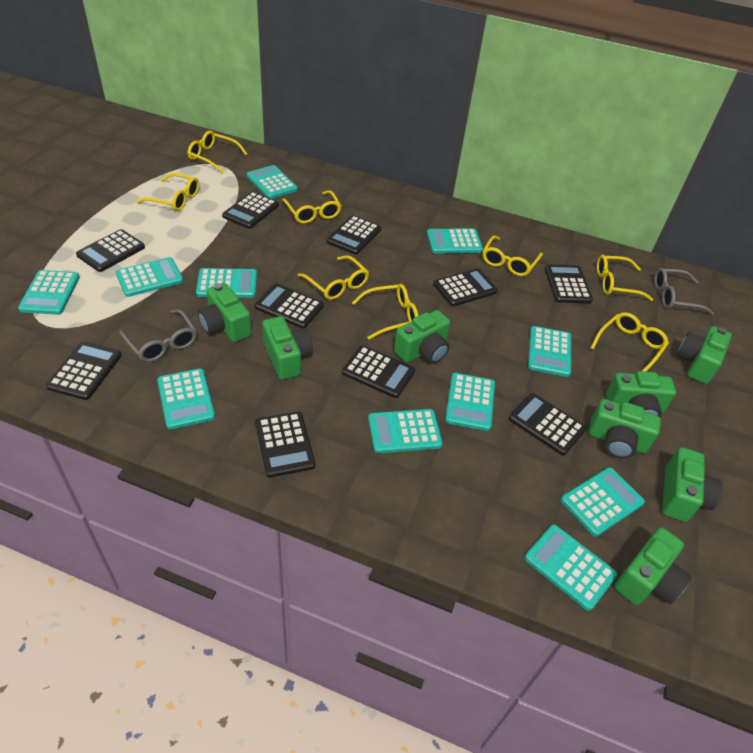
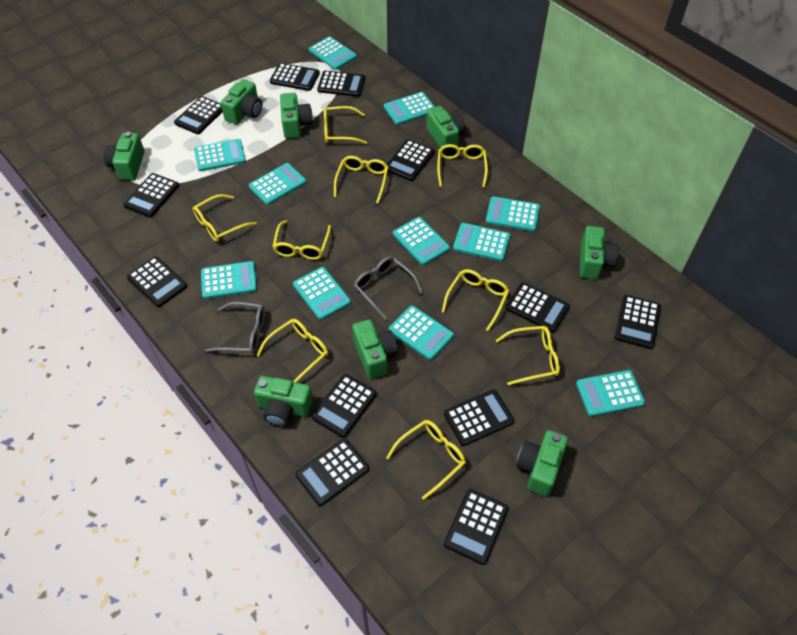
black calculator: 10 -> 12
yellow glasses: 8 -> 9

